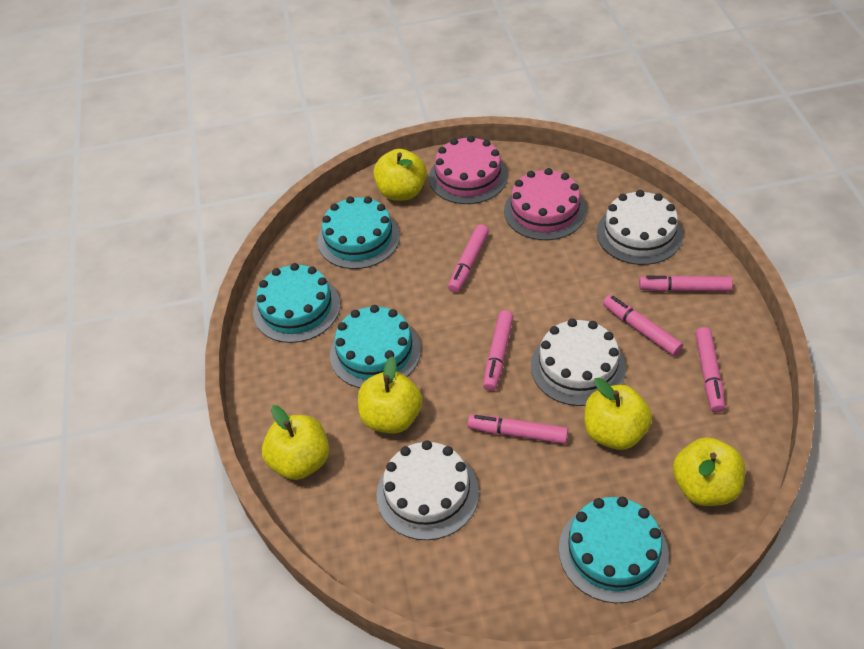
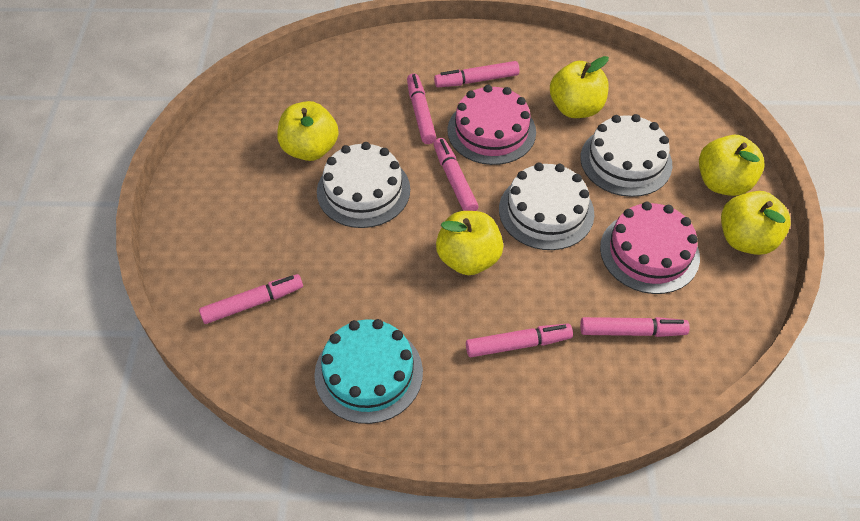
turquoise cake: 4 -> 1

